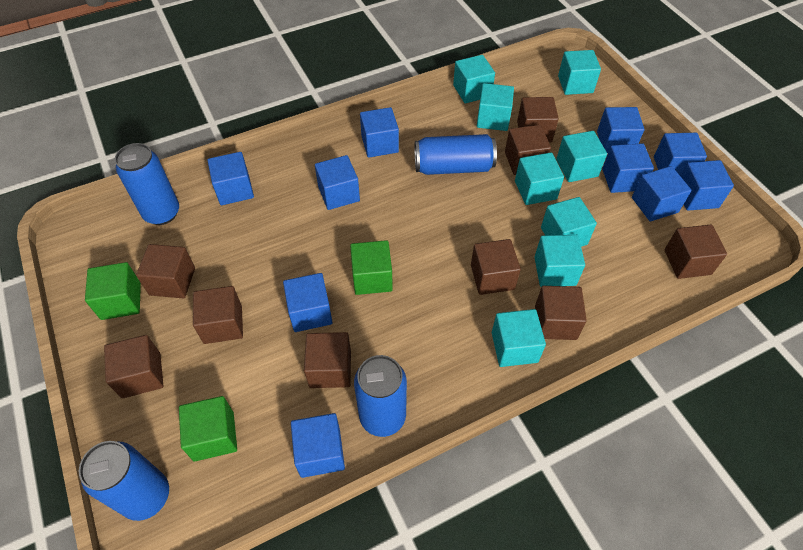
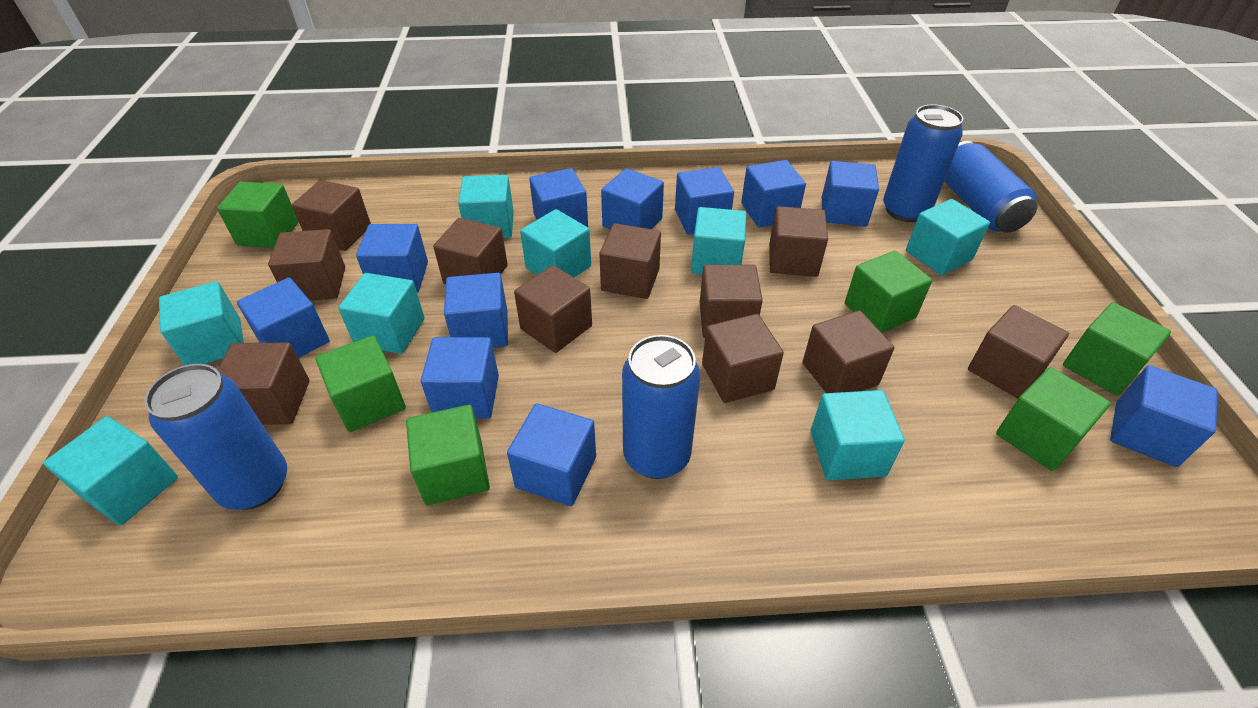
blue cube: 10 -> 11
brown cube: 9 -> 11
green cube: 3 -> 6

